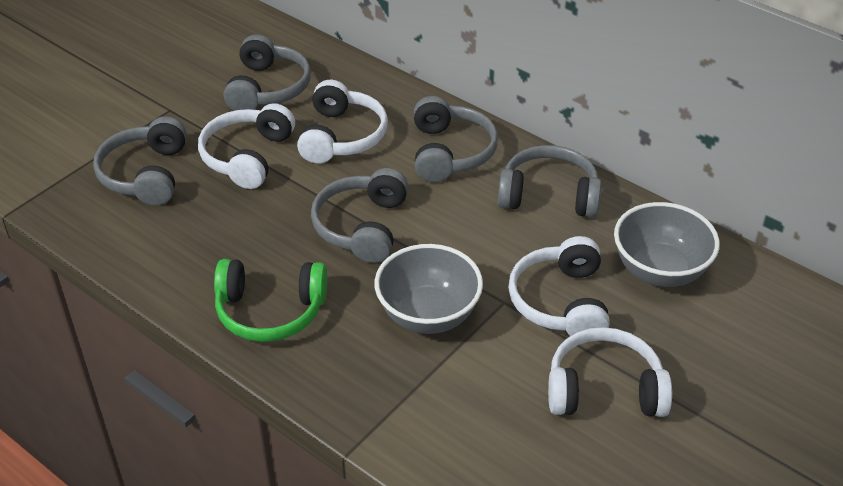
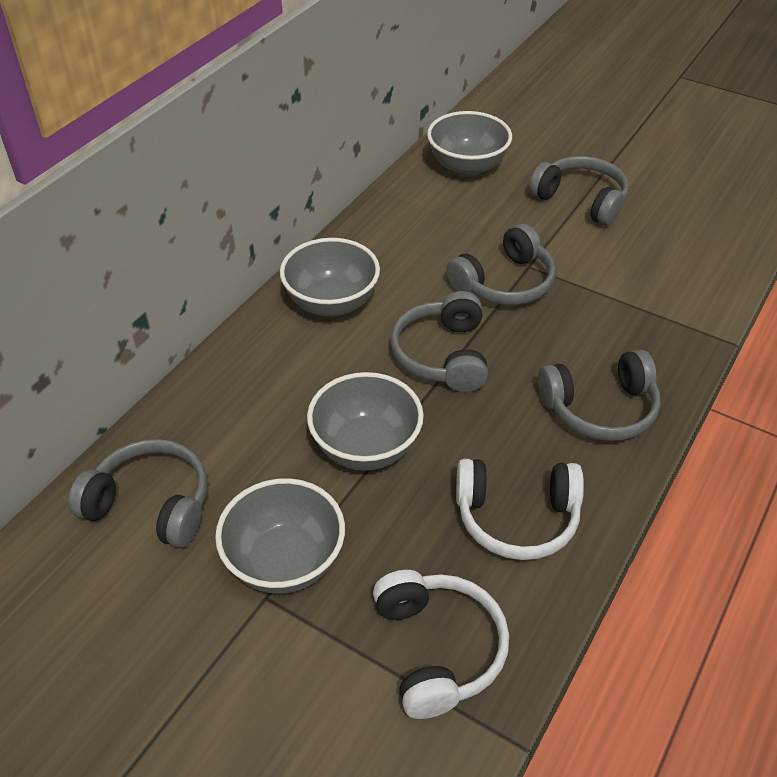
green headphones: 1 -> 0
grey bowl: 2 -> 4
white headphones: 4 -> 2

